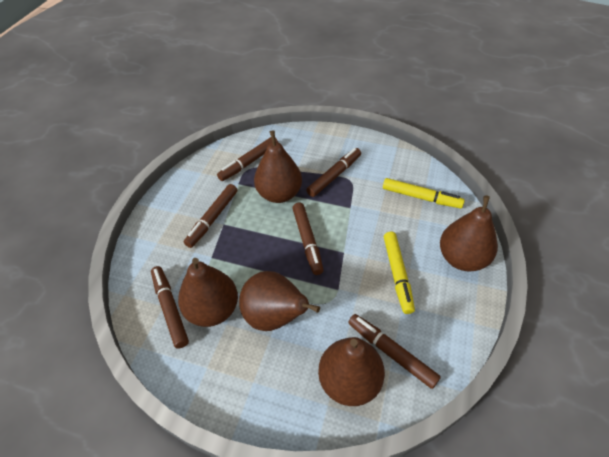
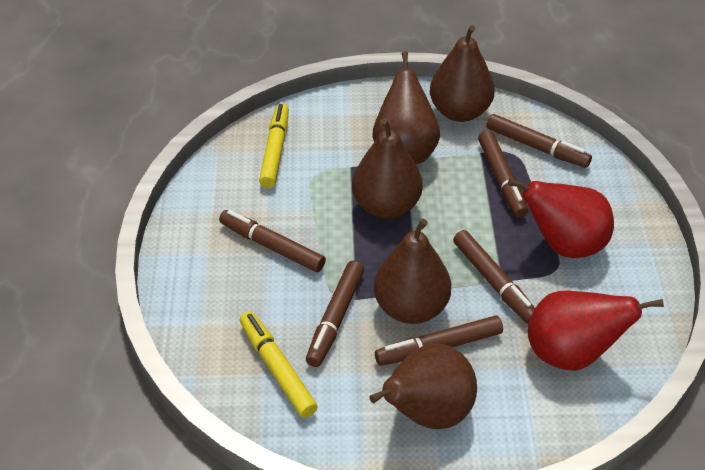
red pear: 0 -> 2

